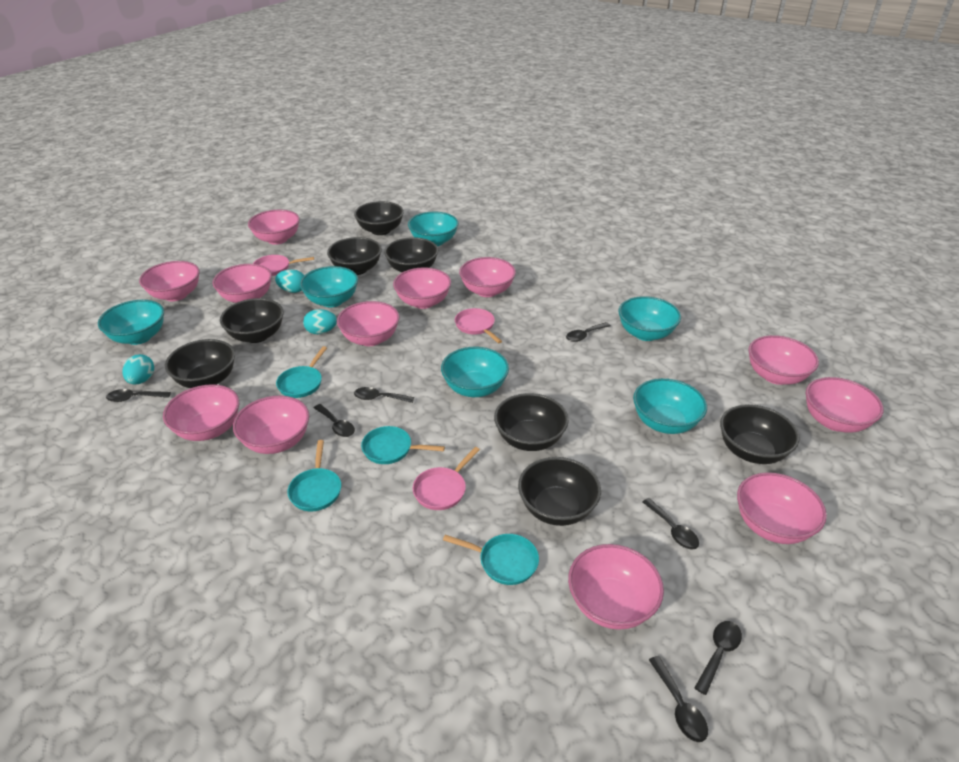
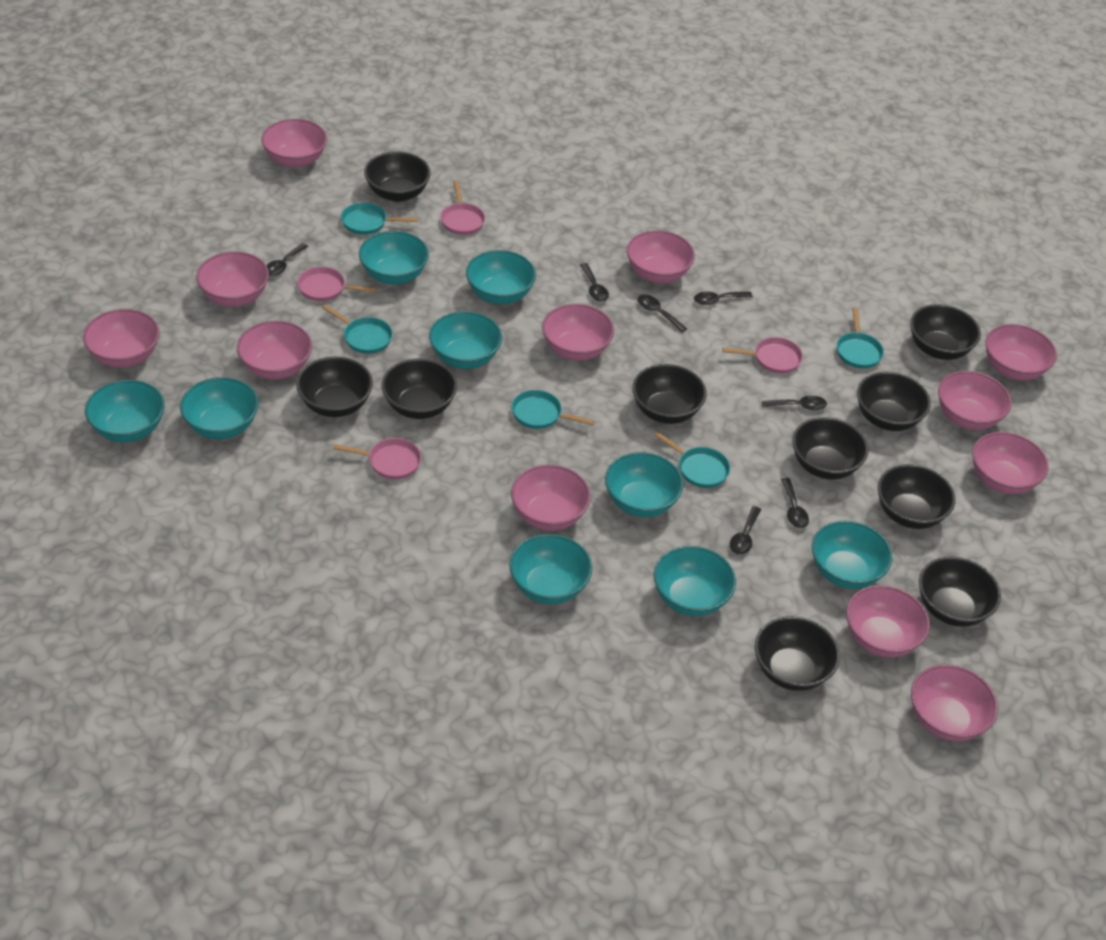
black bowl: 8 -> 10
pink pan: 3 -> 4
turquoise bowl: 6 -> 9
turquoise egg: 3 -> 0
turquoise pan: 4 -> 5

